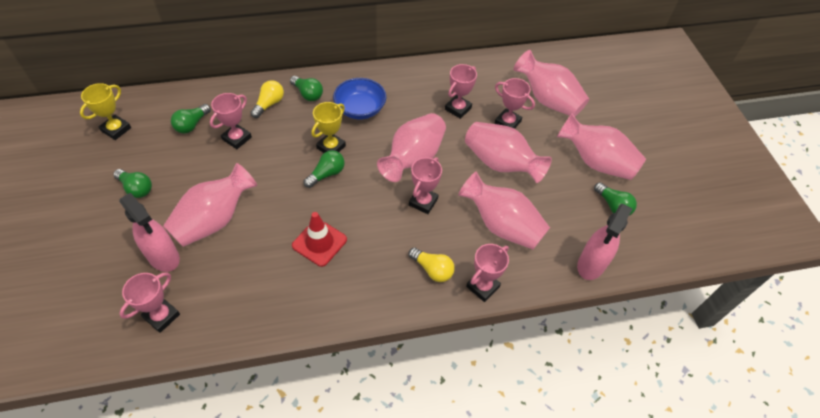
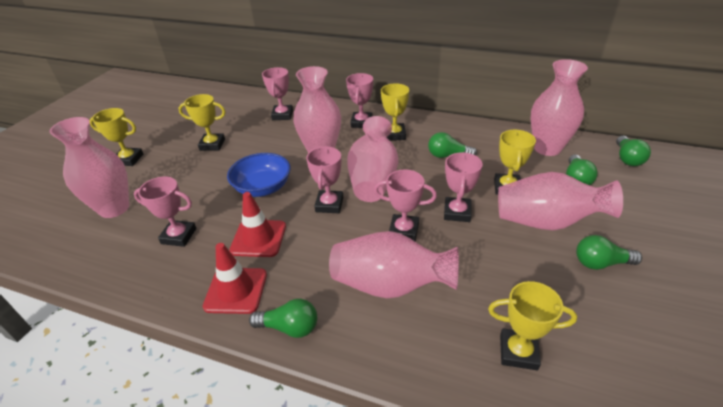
pink spray bottle: 2 -> 0
red traffic cone: 1 -> 2
yellow light bulb: 2 -> 0
yellow trophy: 2 -> 5

